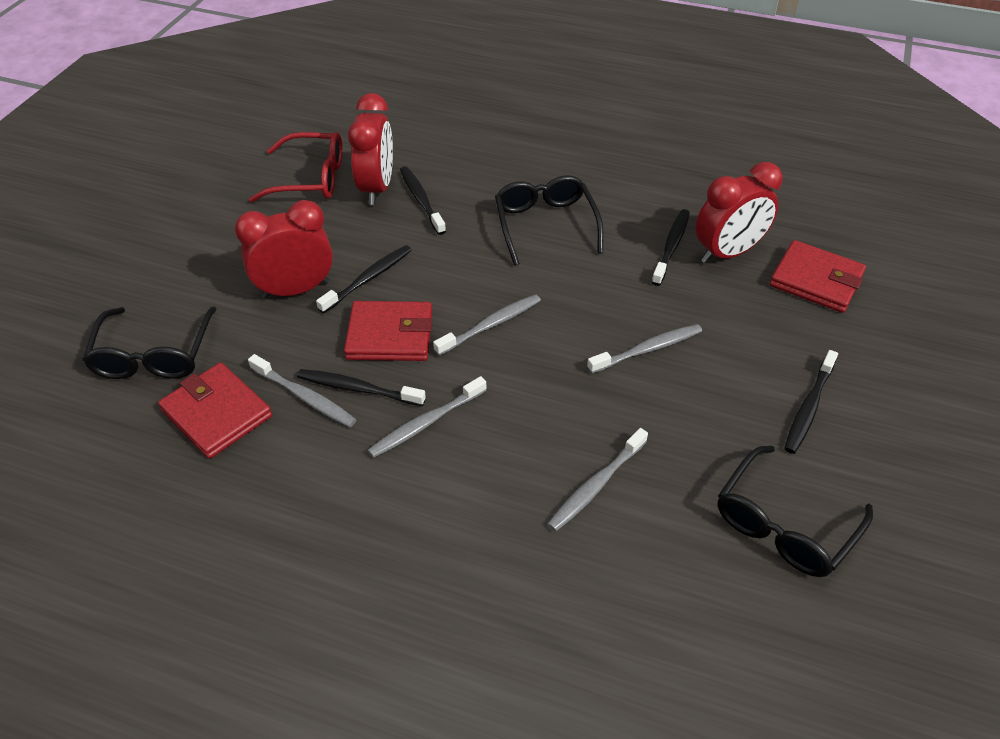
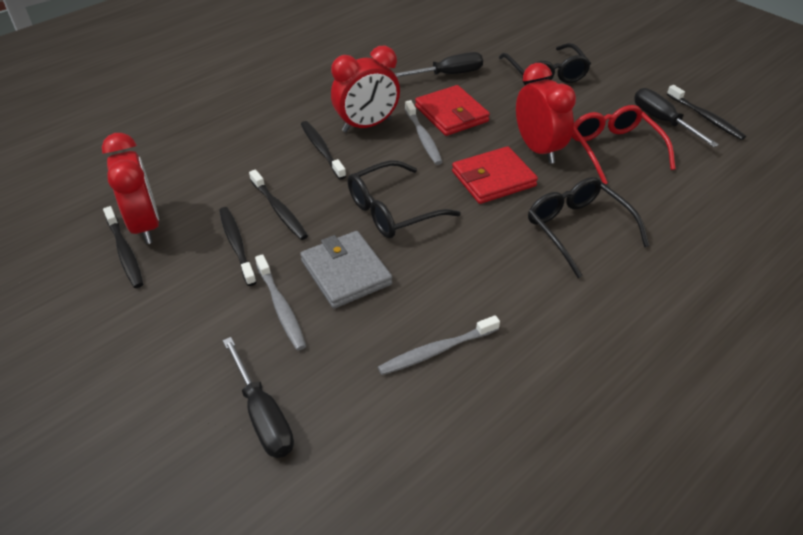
black screwdriver: 0 -> 3
grey toothbrush: 5 -> 3
grey wallet: 0 -> 1
red wallet: 3 -> 2

